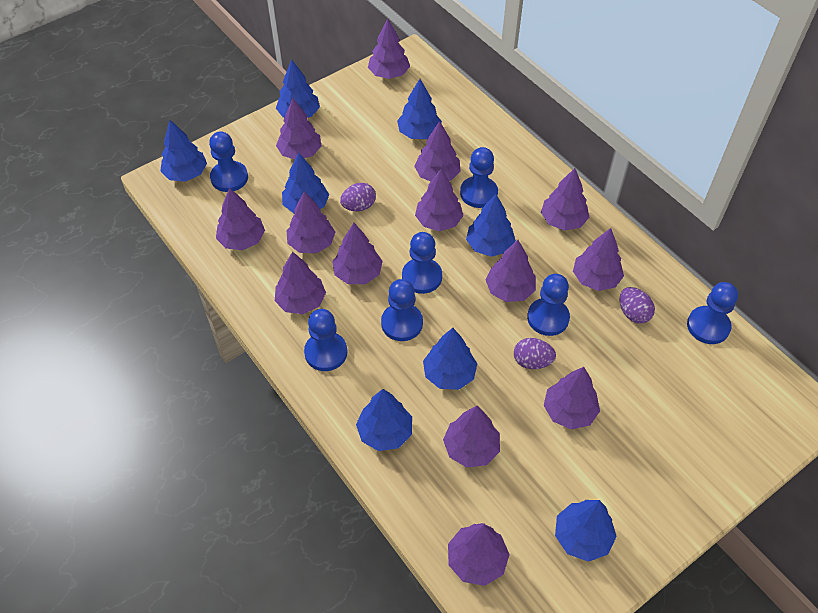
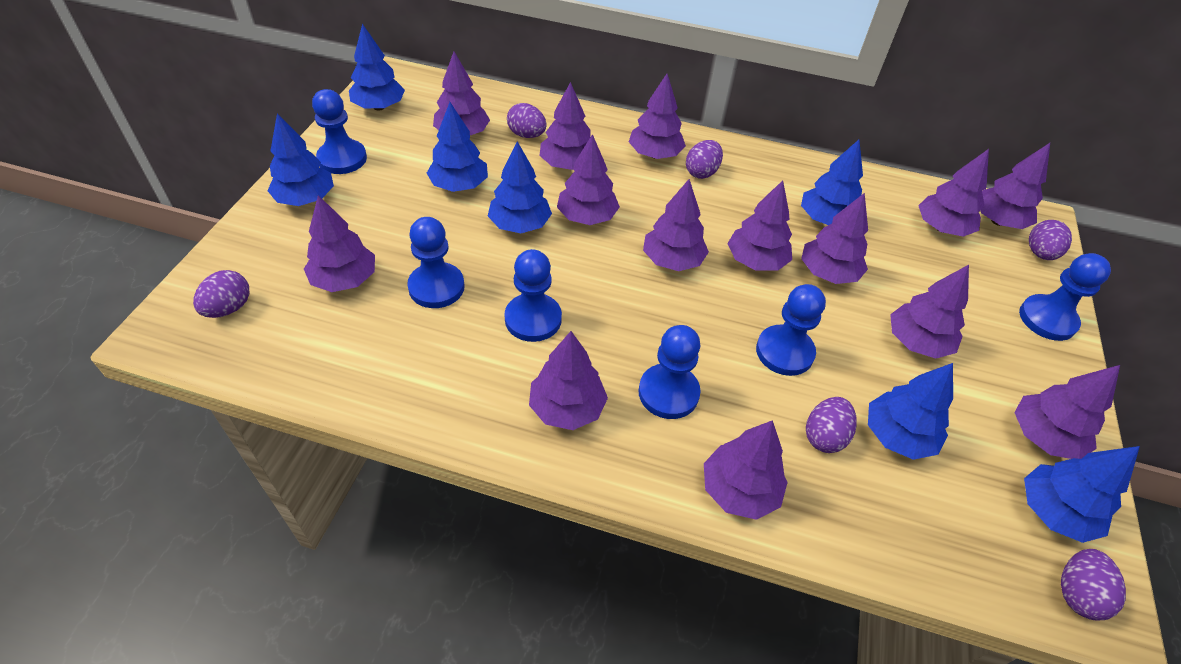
blue pawn: 7 -> 6
blue tree: 8 -> 7
purple egg: 3 -> 6

